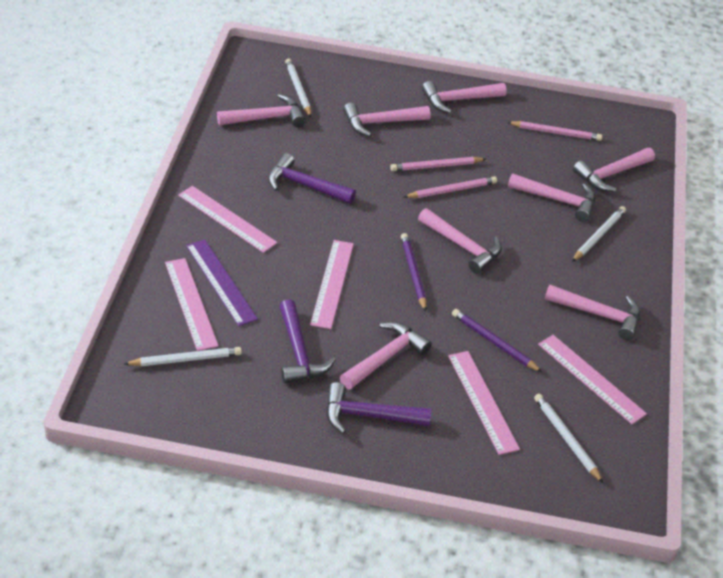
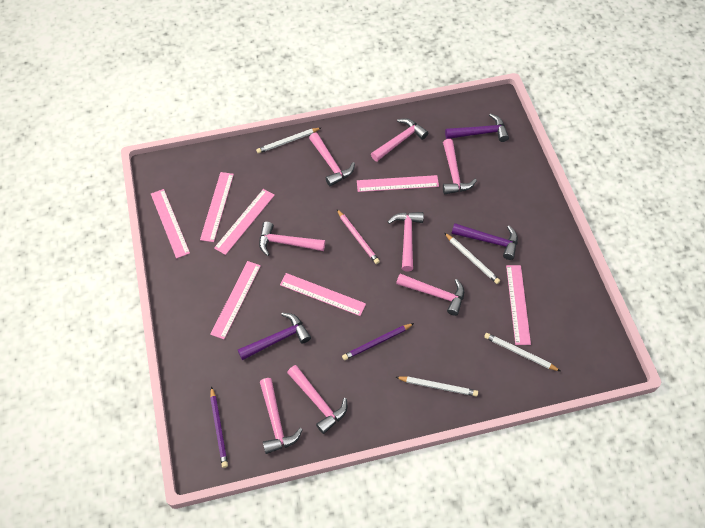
pink pencil: 3 -> 1
pink ruler: 5 -> 7
purple ruler: 1 -> 0

